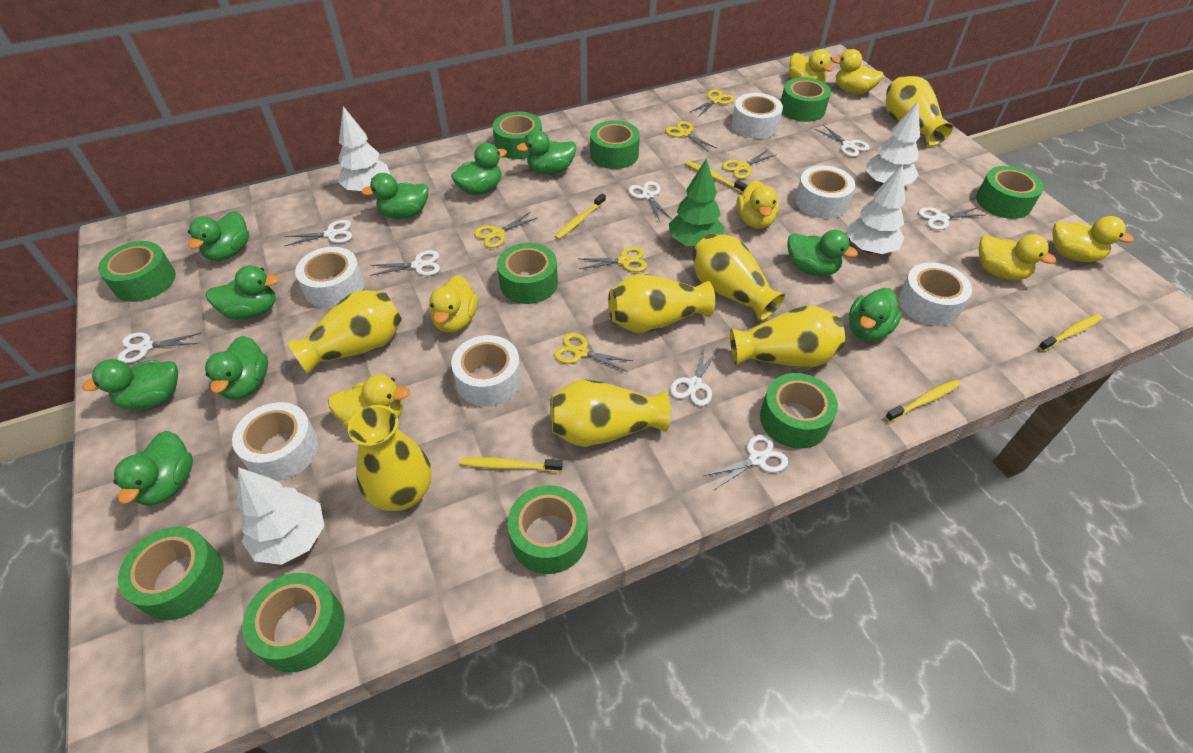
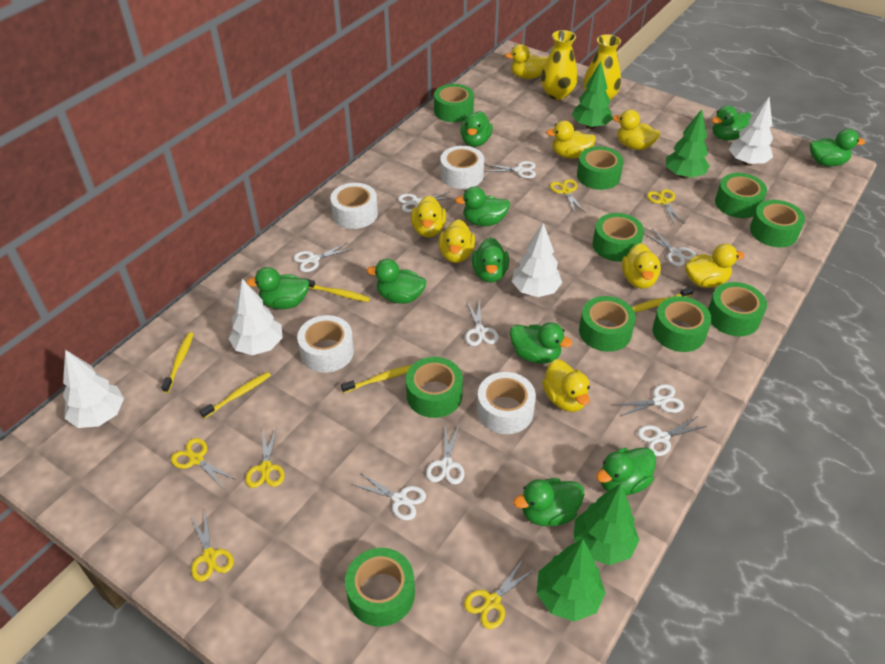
green tree: 1 -> 4
white scissors: 8 -> 9
white tape: 6 -> 4
yellow duck: 7 -> 8
yellow vase: 7 -> 2

